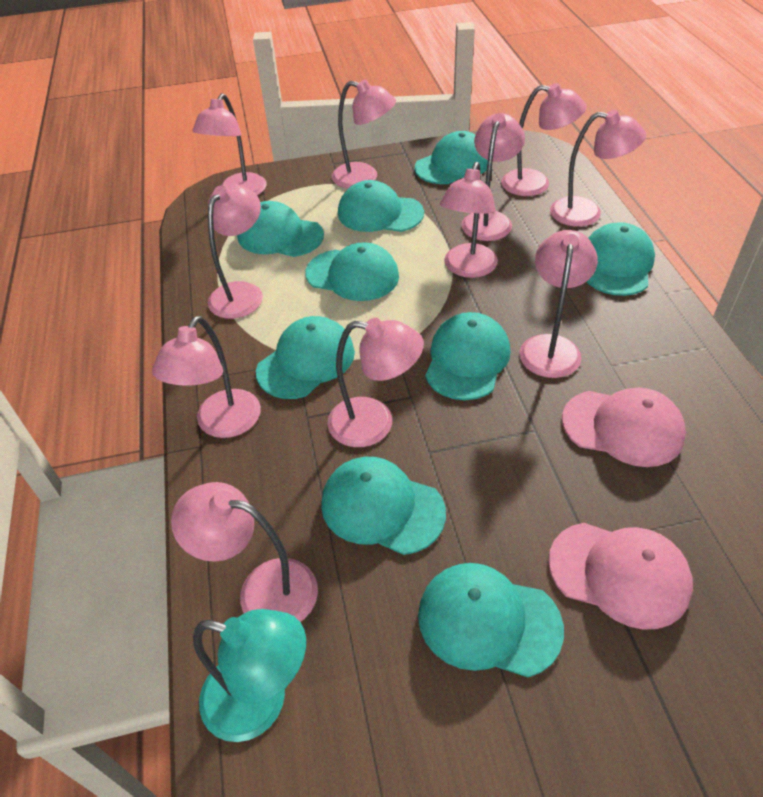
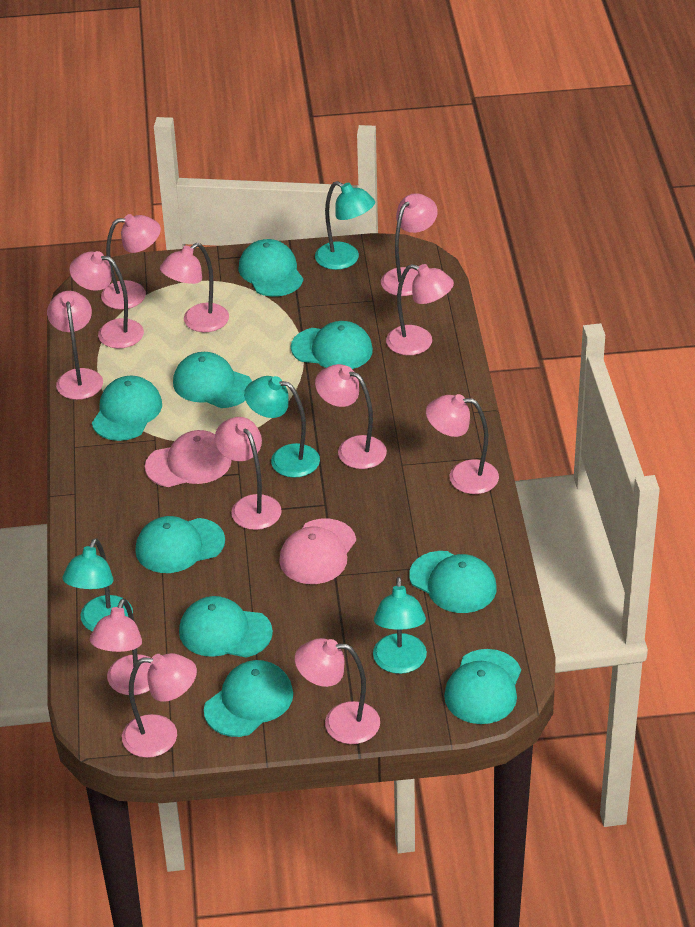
pink lamp: 11 -> 12
turquoise lamp: 1 -> 4

